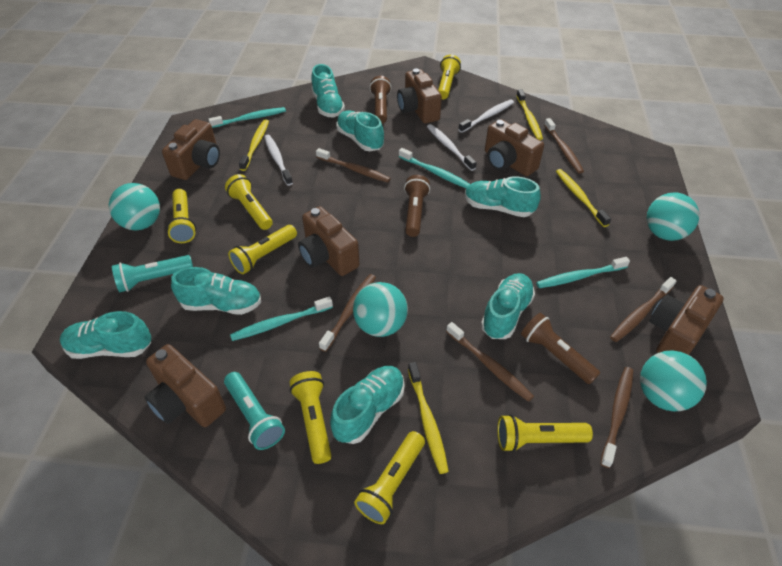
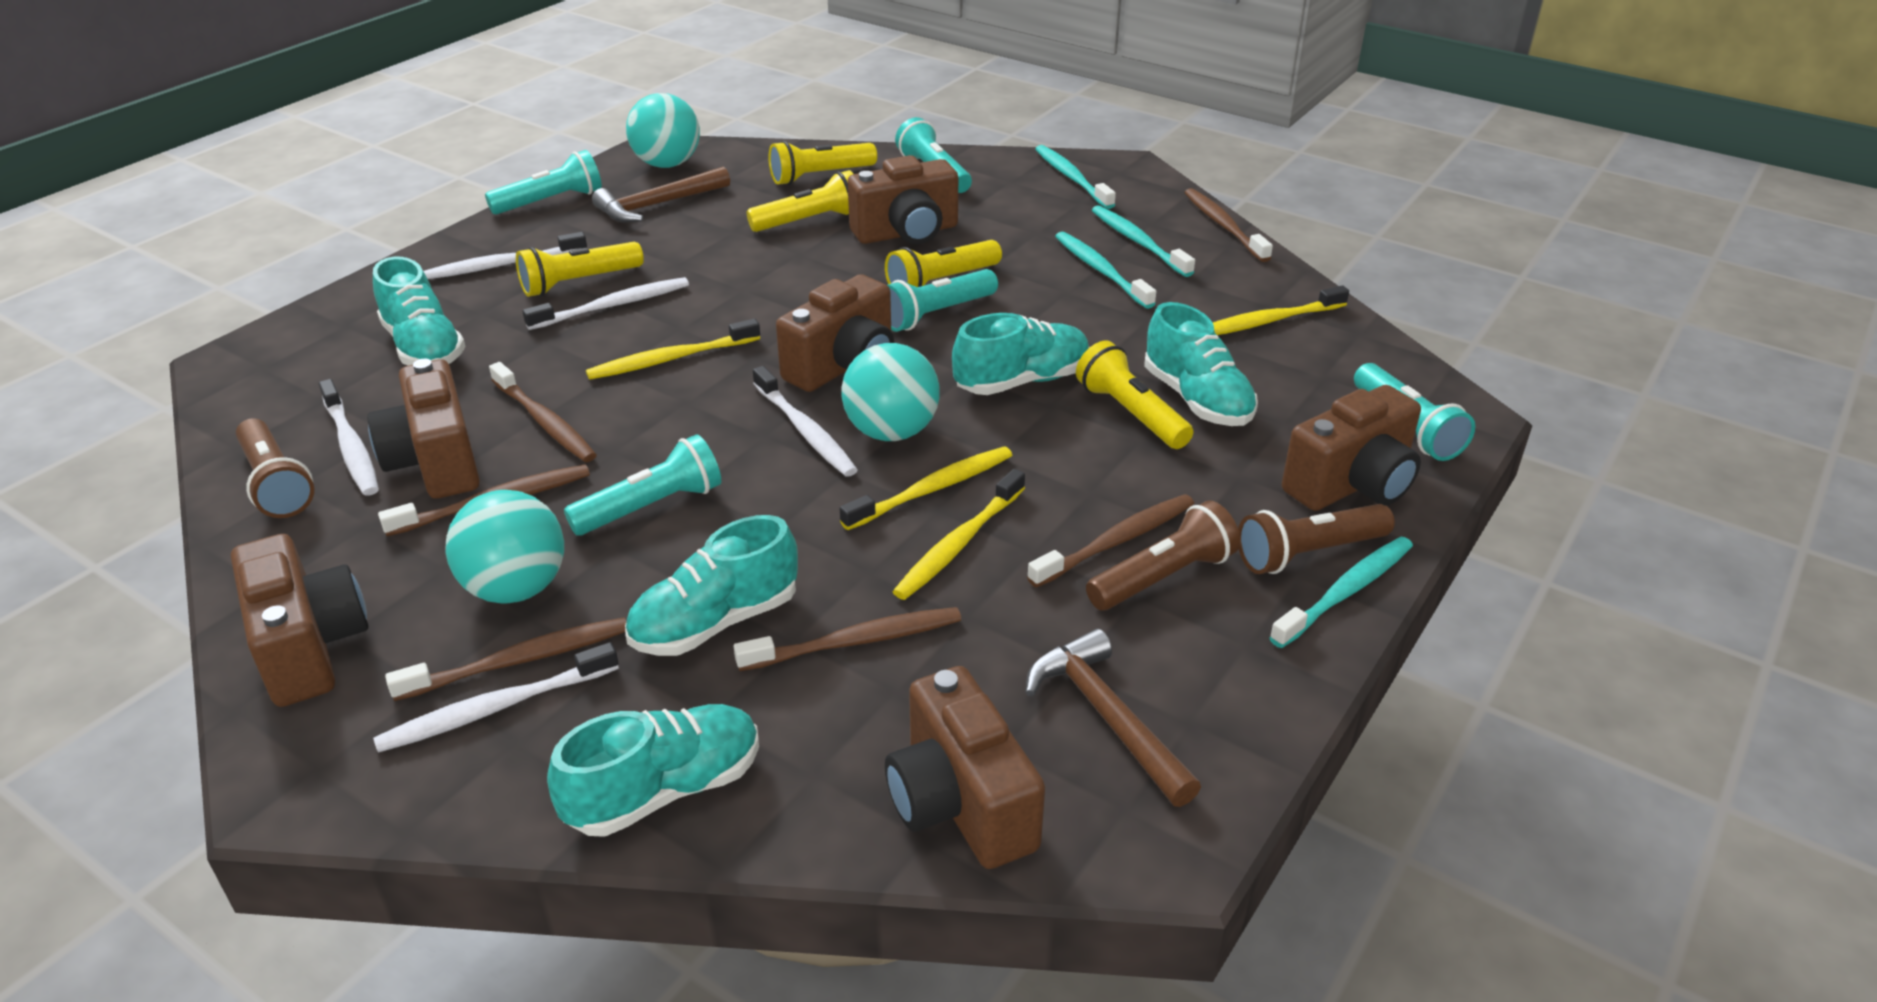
brown hammer: 0 -> 2
turquoise ball: 4 -> 3
turquoise flashlight: 2 -> 5
turquoise shoe: 7 -> 5
white toothbrush: 3 -> 5
yellow flashlight: 7 -> 5

